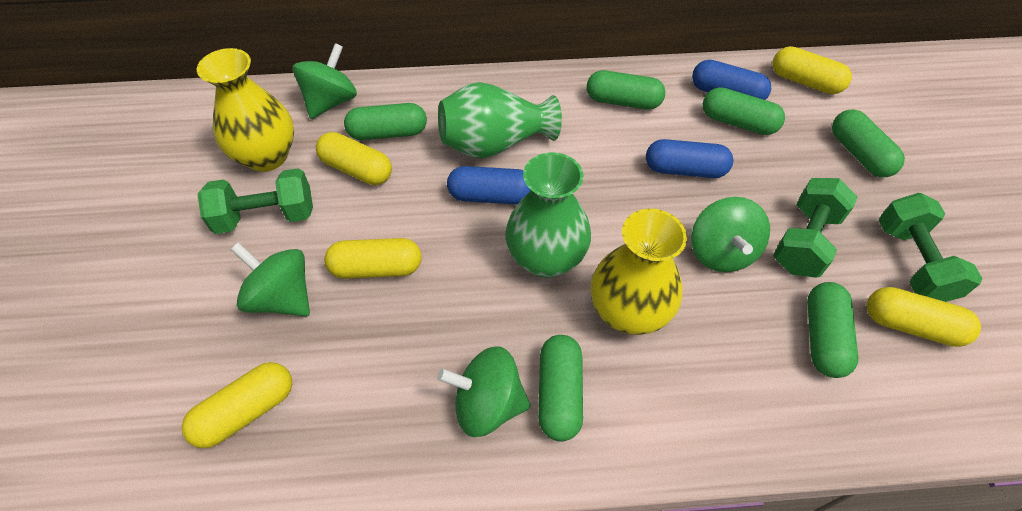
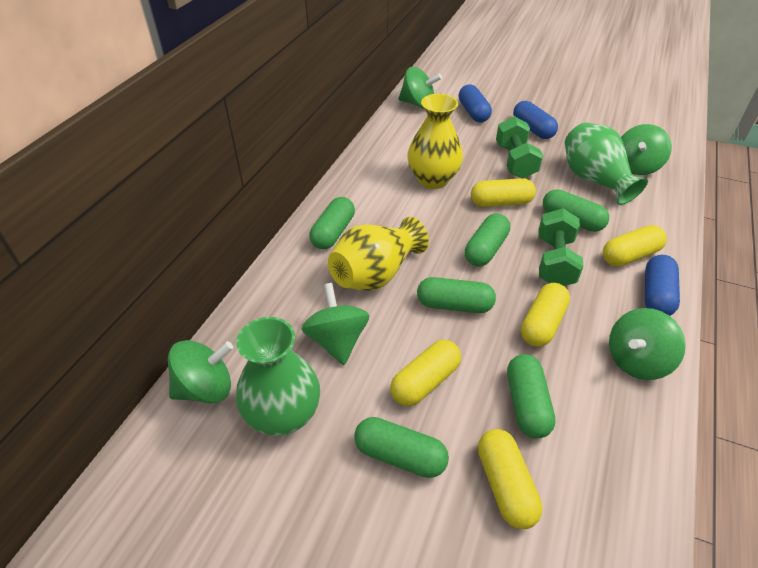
green dumbbell: 3 -> 2
green spinning top: 4 -> 5

